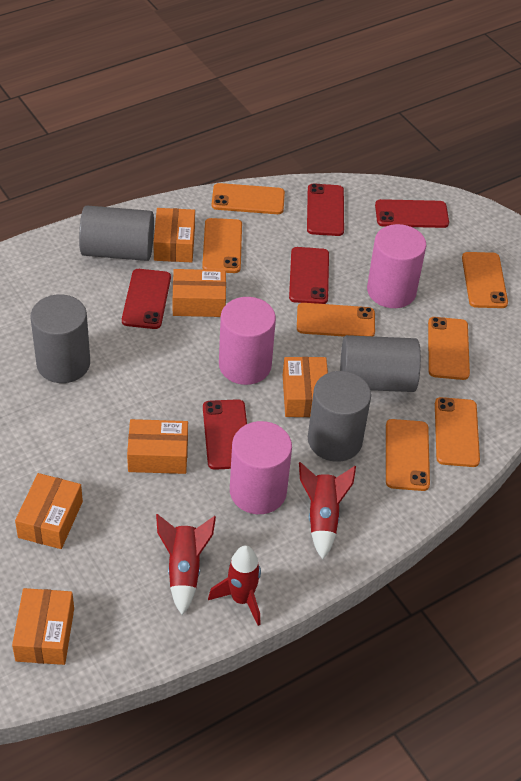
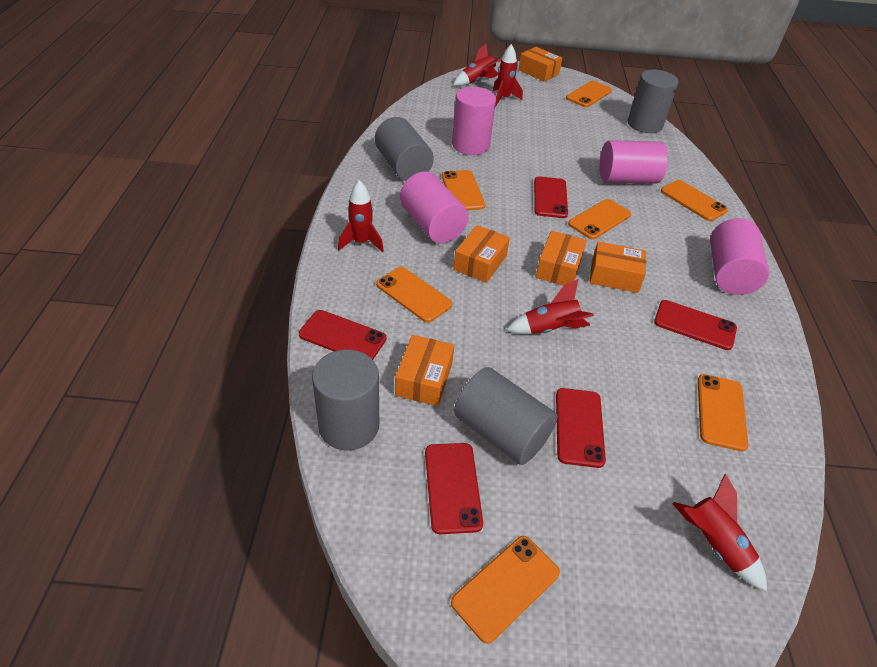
orange box: 6 -> 5
pink cylinder: 3 -> 4
red rocket: 3 -> 5

